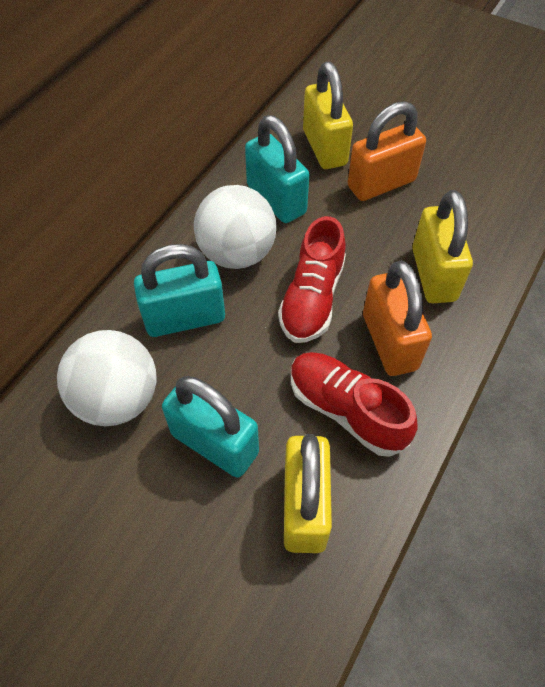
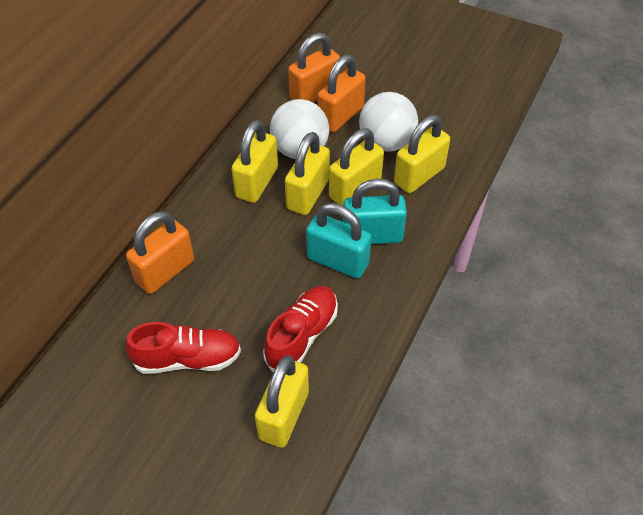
orange padlock: 2 -> 3
turquoise padlock: 3 -> 2
yellow padlock: 3 -> 5

